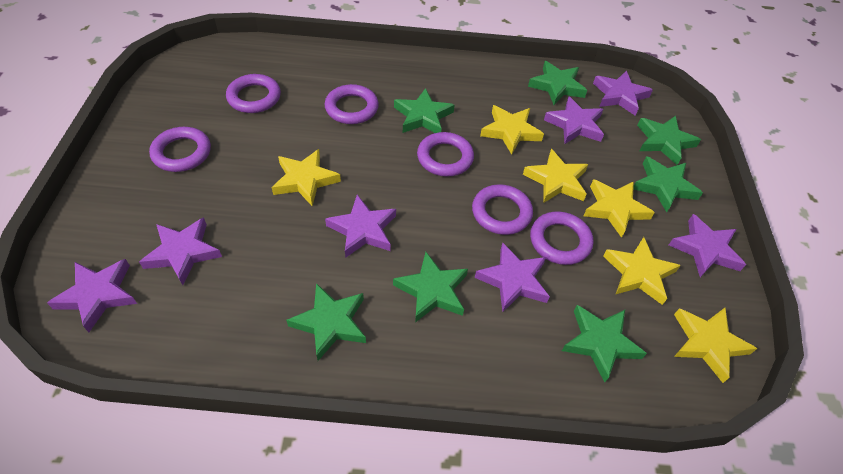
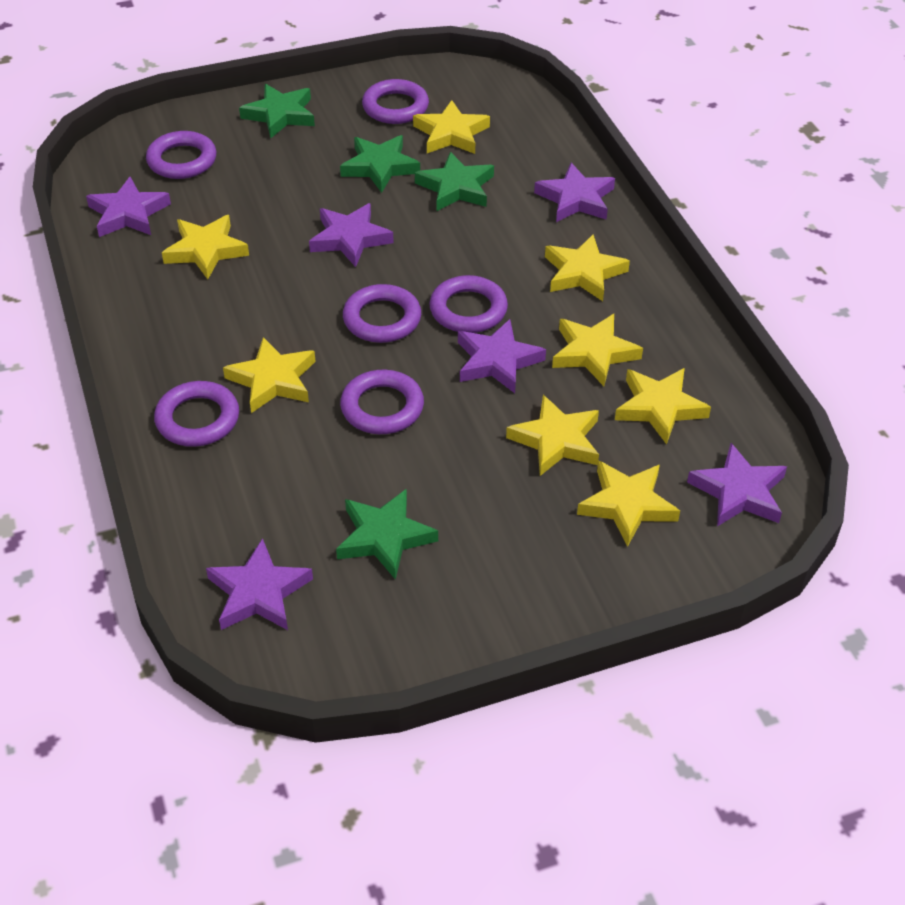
green star: 7 -> 4
purple star: 7 -> 6
yellow star: 6 -> 8

